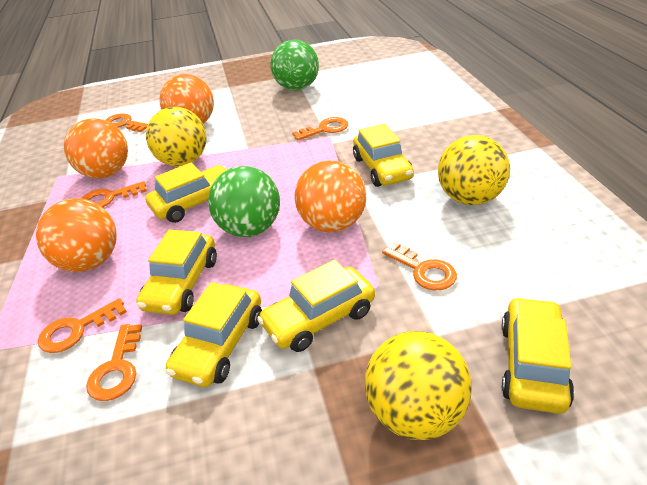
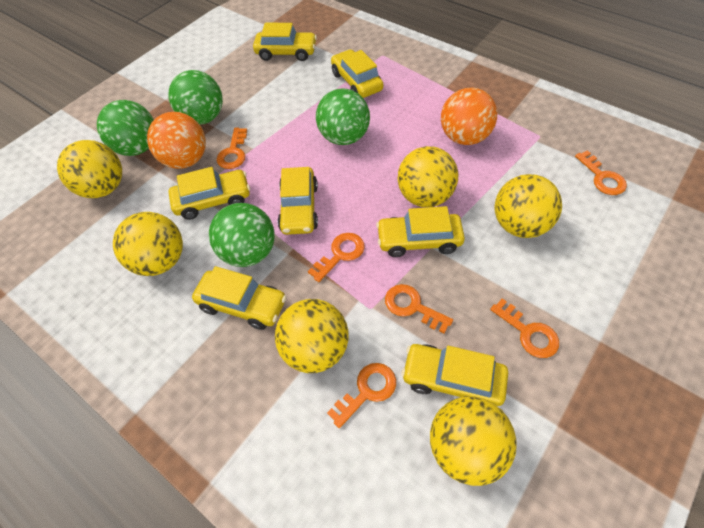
green ball: 2 -> 4
orange ball: 4 -> 2
yellow ball: 3 -> 6
yellow car: 6 -> 7

